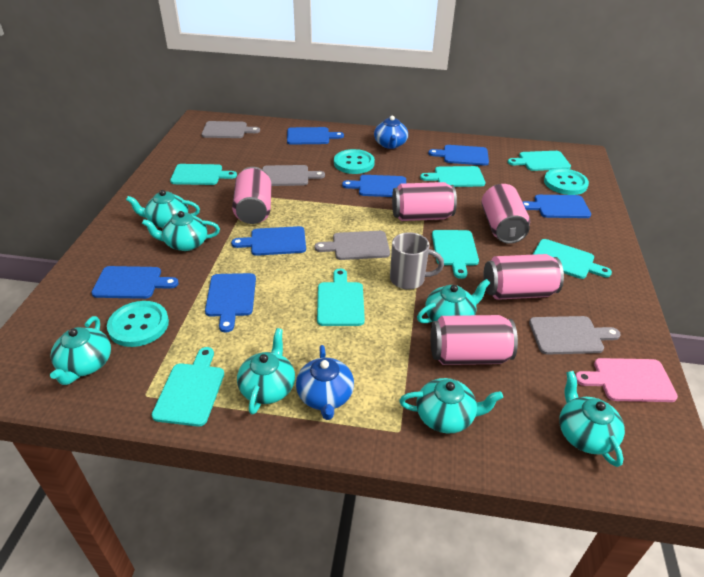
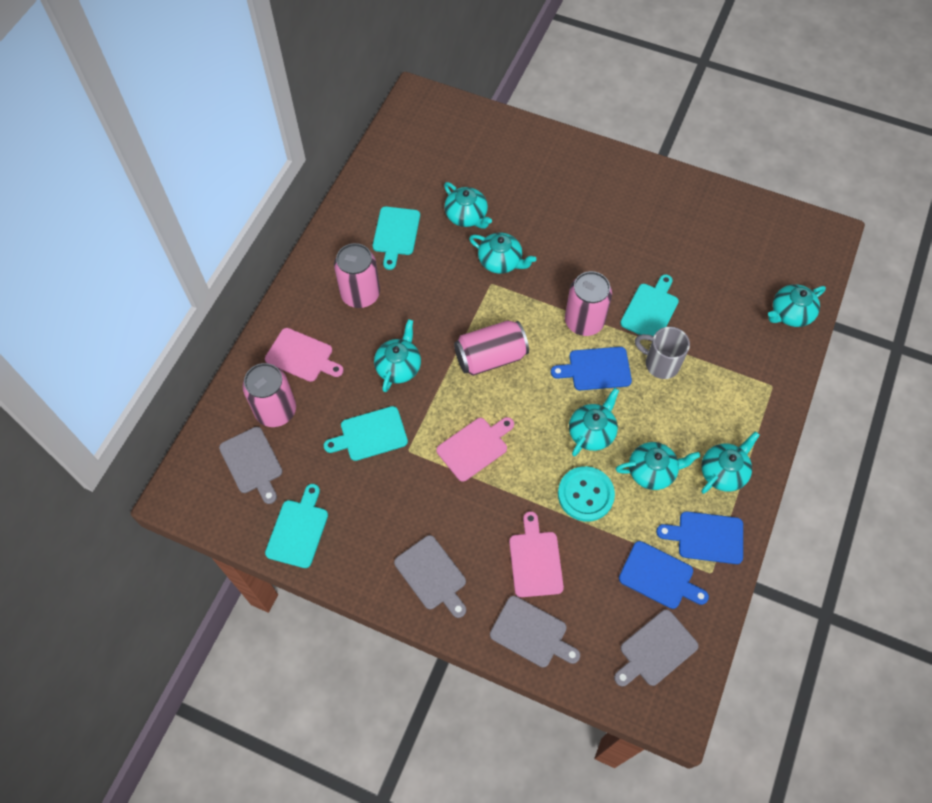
blue cutting board: 7 -> 3
blue teapot: 2 -> 0
pink can: 5 -> 4
pink cutting board: 1 -> 3
turquoise button: 3 -> 1
turquoise cutting board: 7 -> 4

